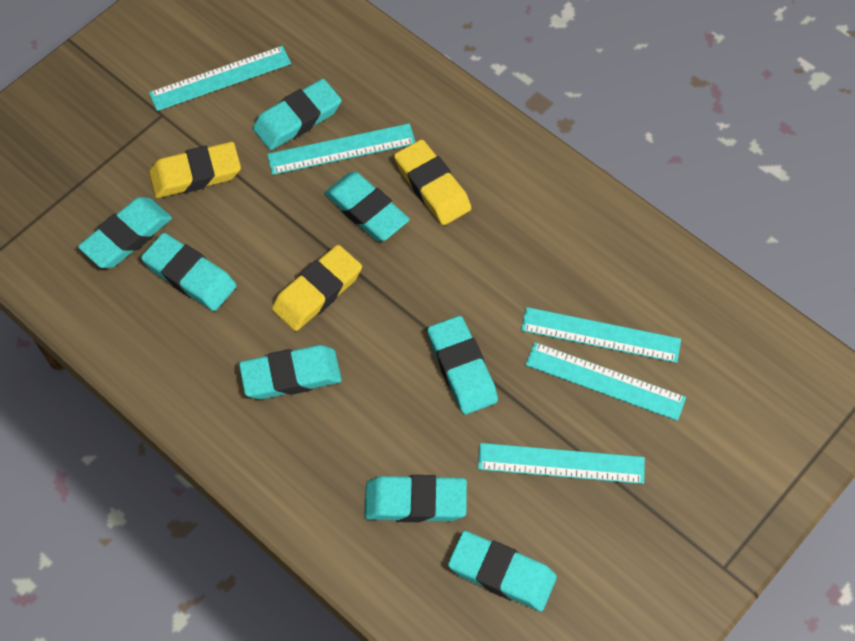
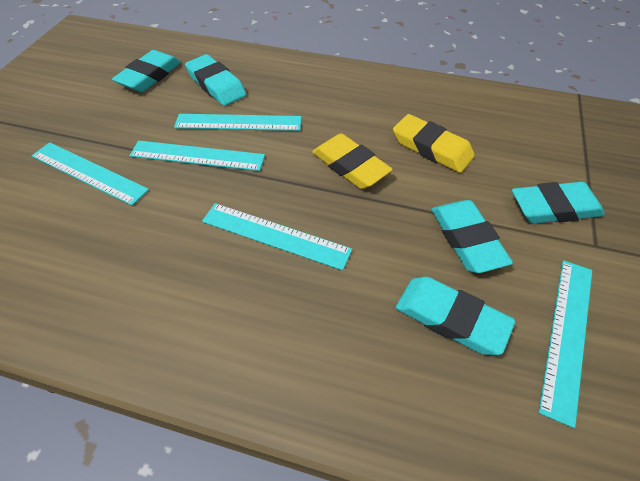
turquoise eraser: 8 -> 5
yellow eraser: 3 -> 2

